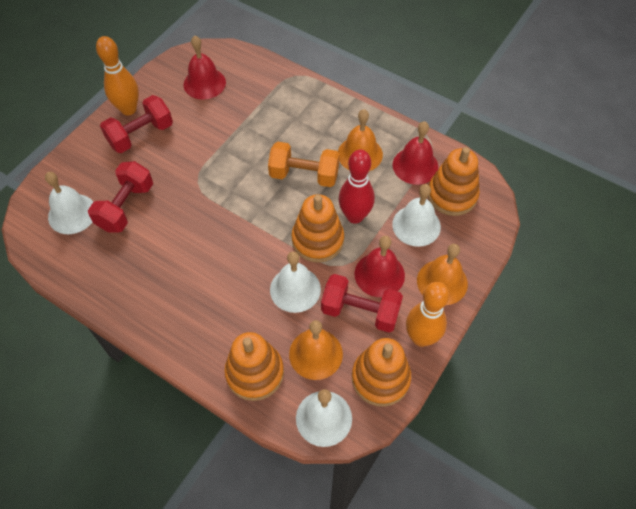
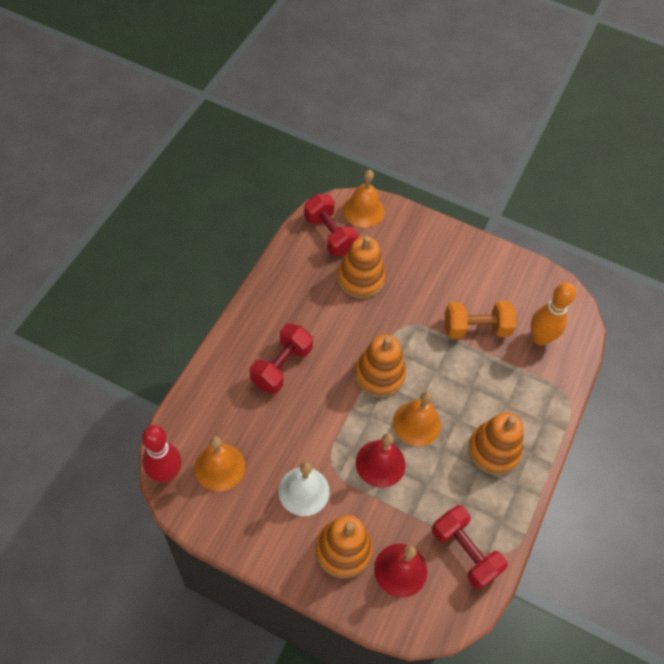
orange bowling pin: 2 -> 1
red bell: 3 -> 2
white bell: 4 -> 1

